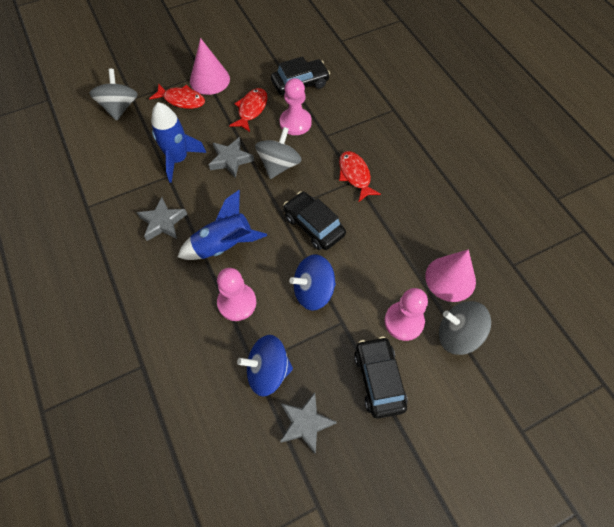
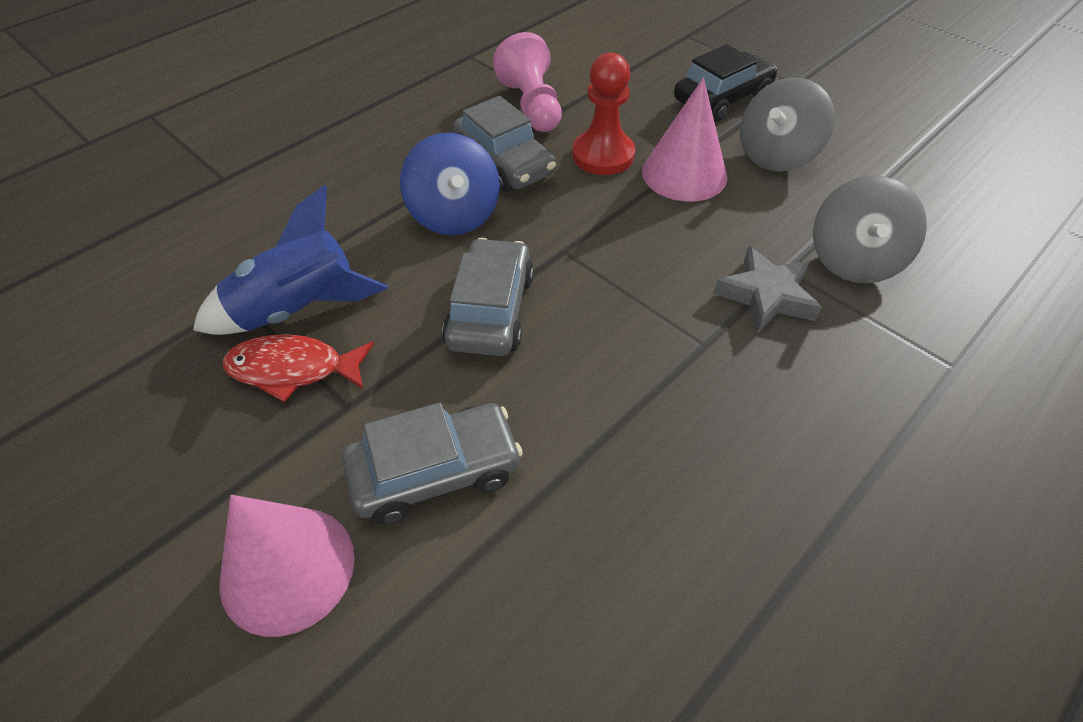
black car: 3 -> 1
blue rocket: 2 -> 1
blue spinning top: 2 -> 1
grey car: 0 -> 3
grey spinning top: 3 -> 2
grey star: 3 -> 1
pink pawn: 3 -> 1
red fish: 3 -> 1
red pawn: 0 -> 1

